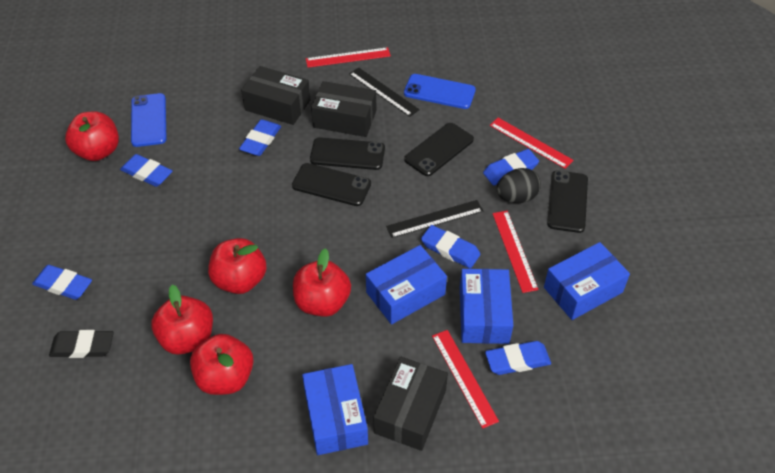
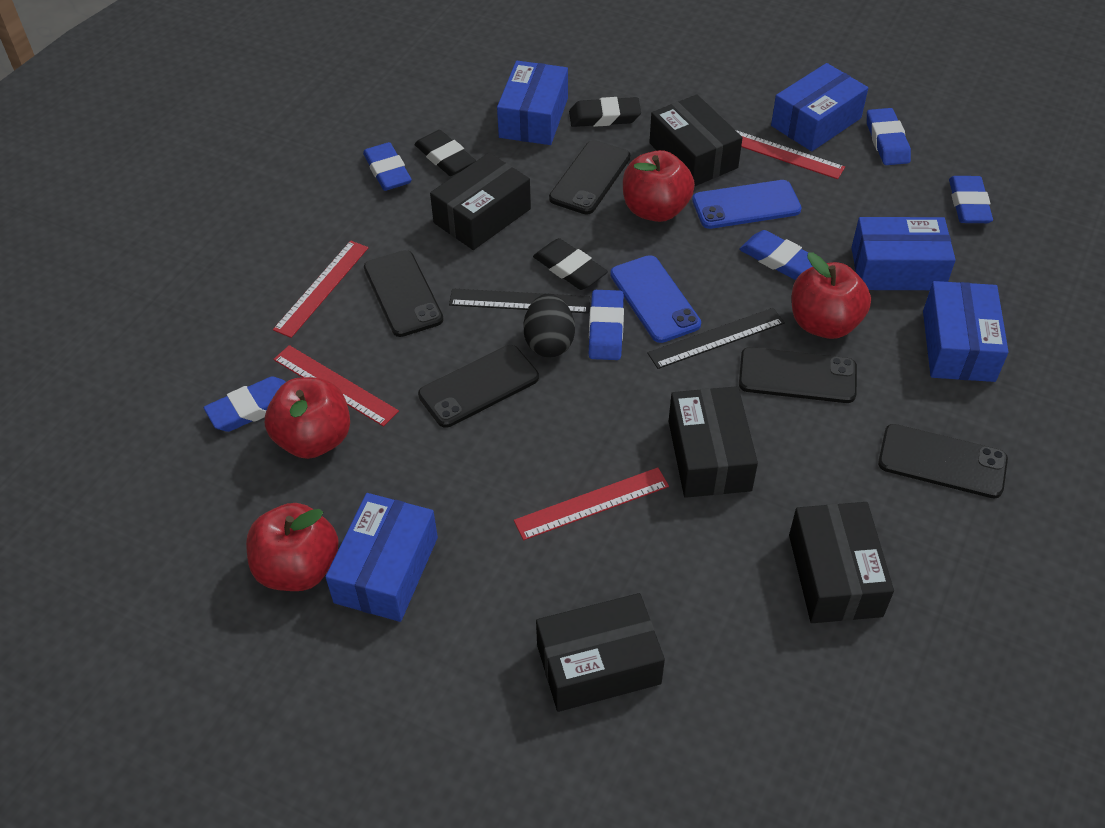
black box: 3 -> 5
black eraser: 1 -> 3
black phone: 4 -> 5
blue box: 4 -> 5
red apple: 5 -> 4

